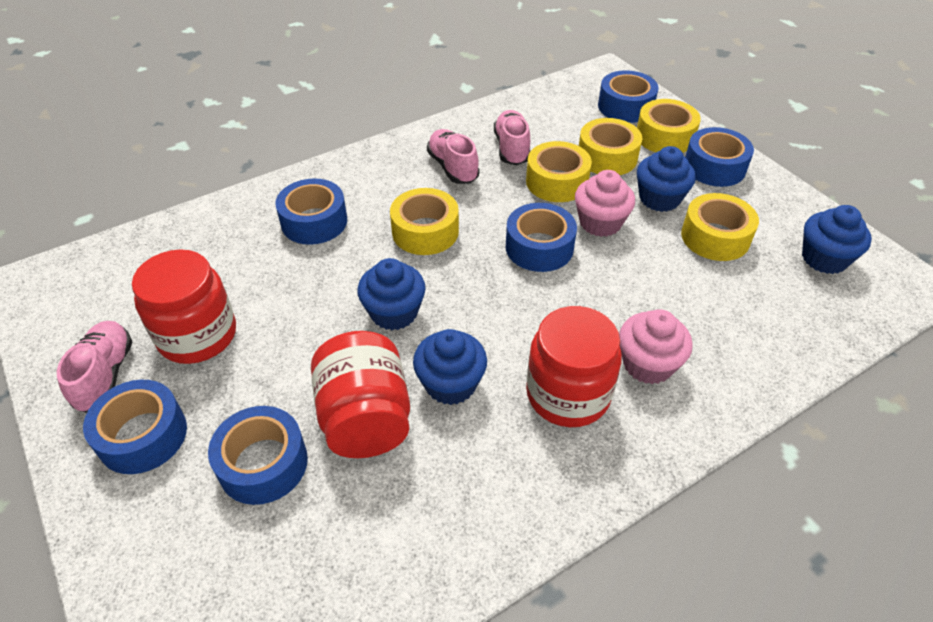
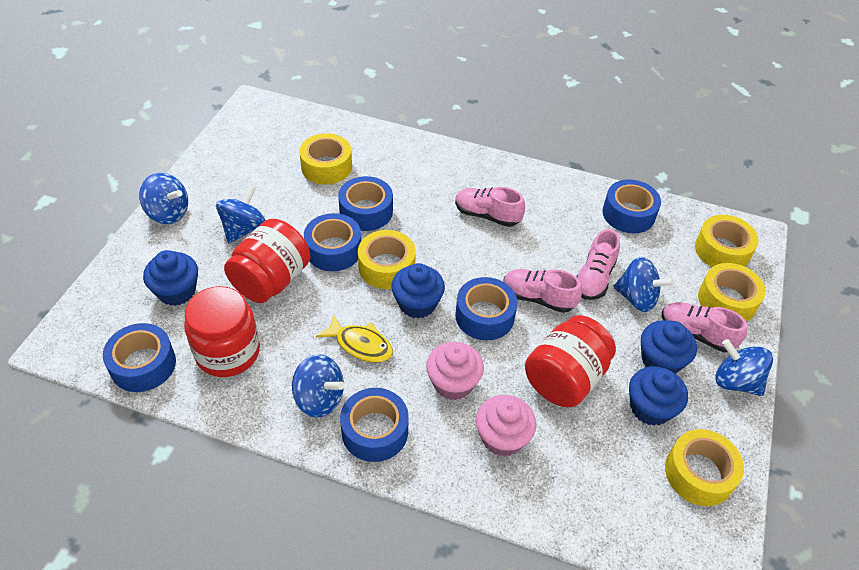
blue spinning top: 0 -> 5
pink shoe: 3 -> 4
yellow fish: 0 -> 1

